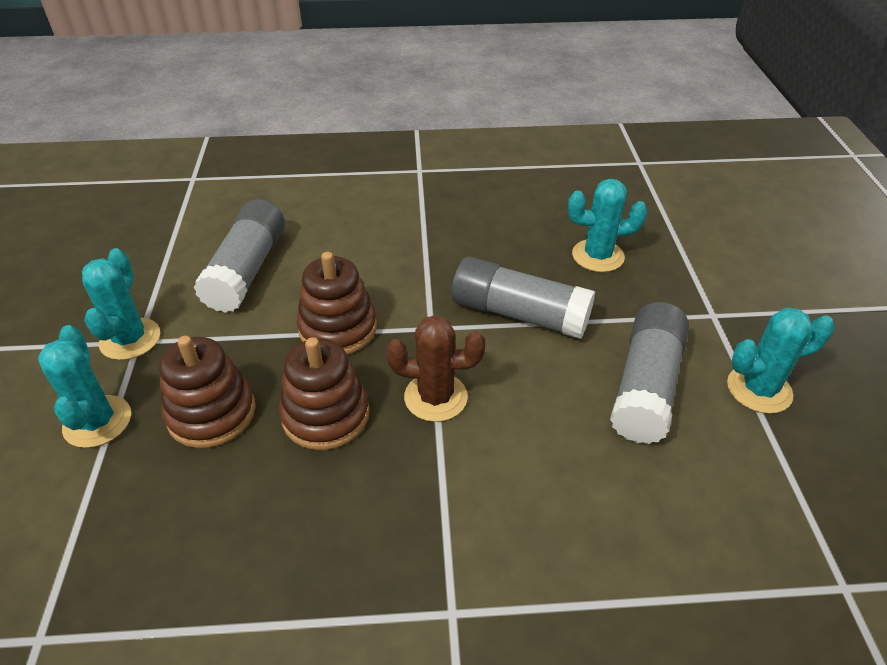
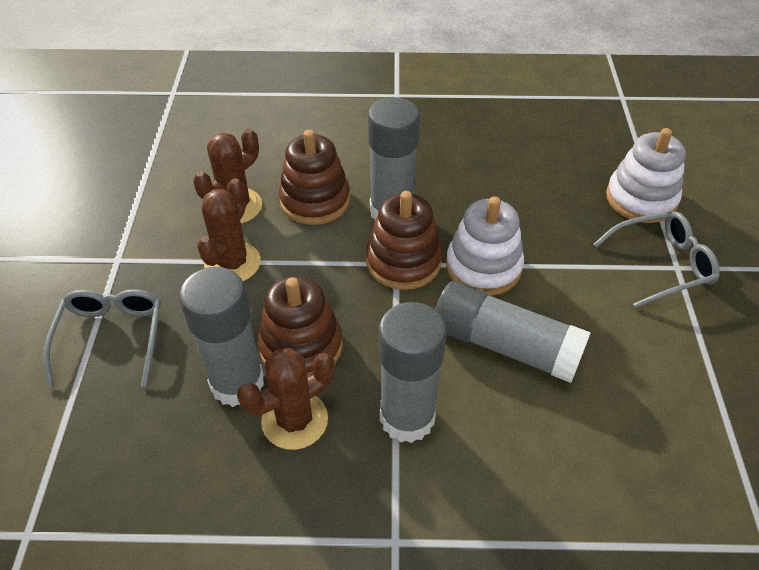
brown cactus: 1 -> 3
grey glasses: 0 -> 2
grey glue stick: 3 -> 4
turquoise cactus: 4 -> 0
white stacking toy: 0 -> 2

